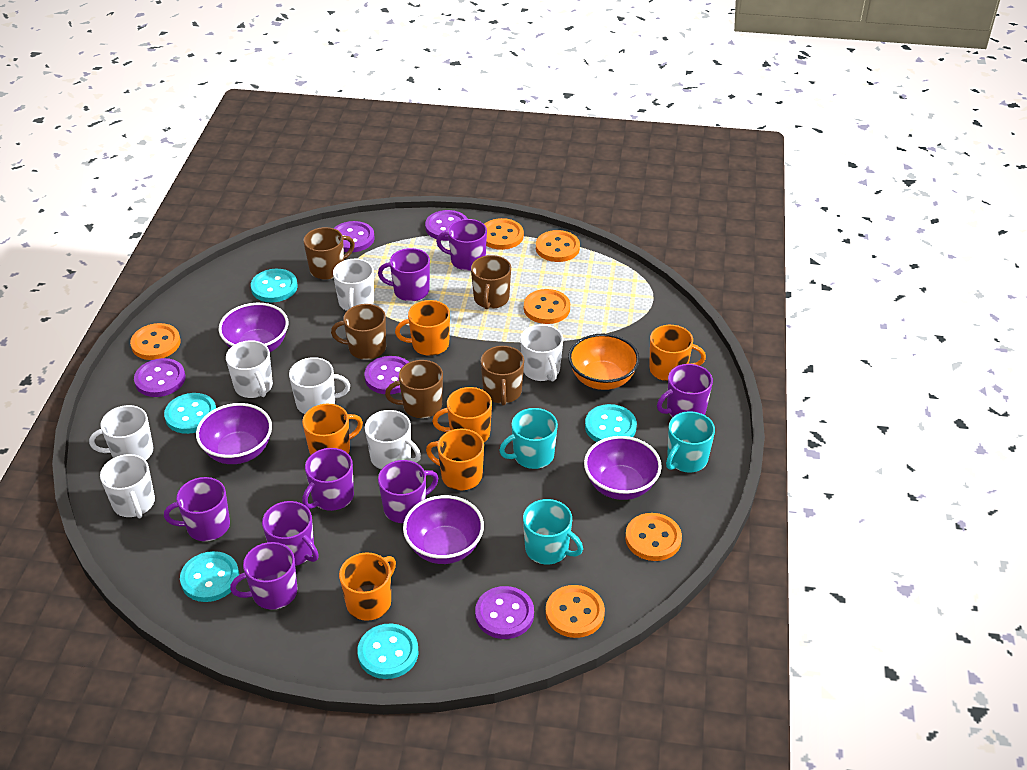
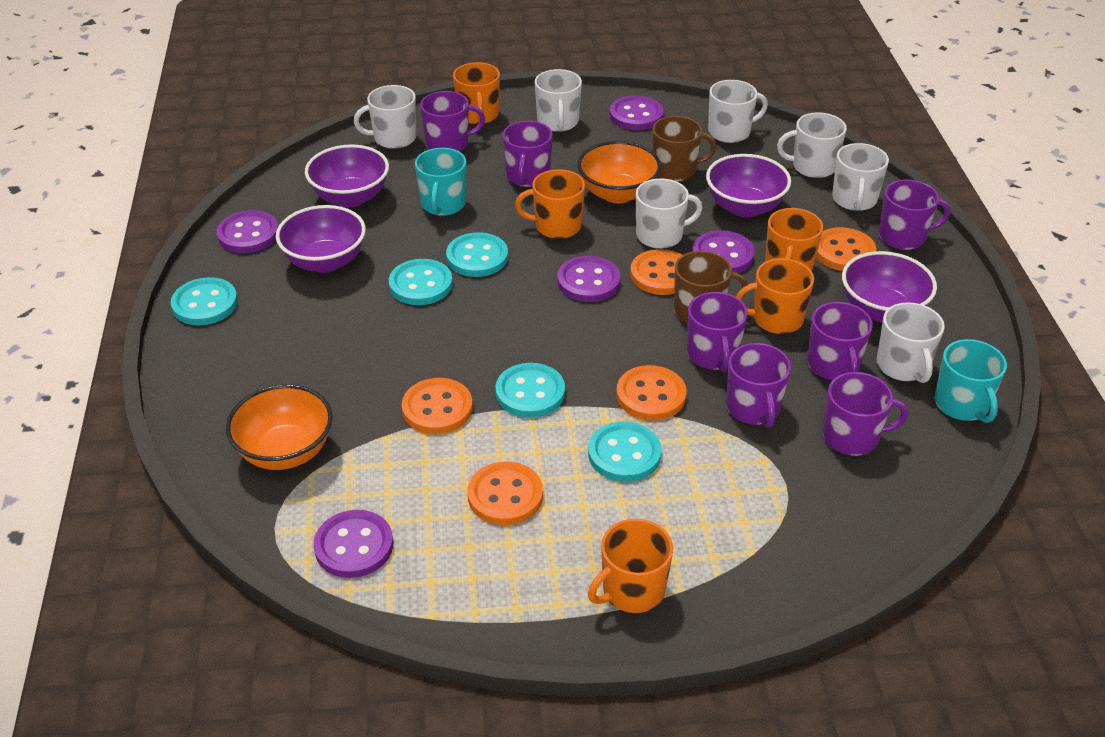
brown mug: 5 -> 2
orange bowl: 1 -> 2
orange button: 6 -> 5
orange mug: 6 -> 5
purple mug: 8 -> 7
turquoise mug: 3 -> 2

